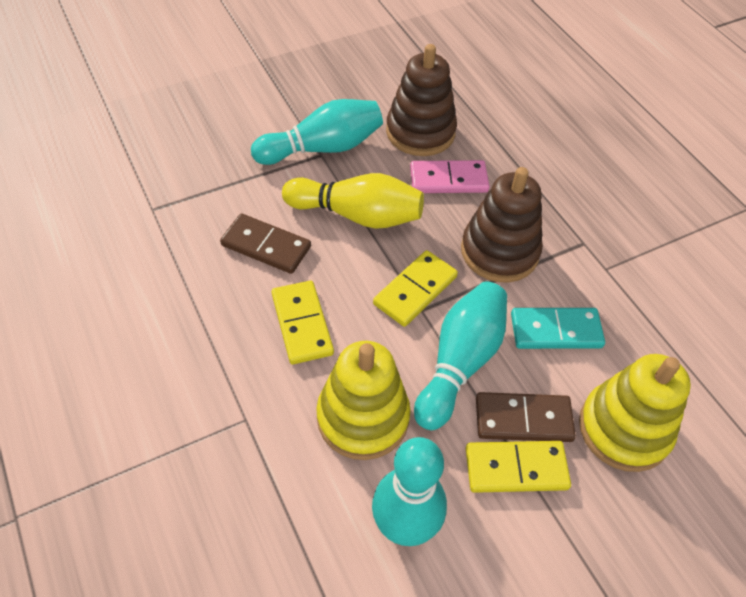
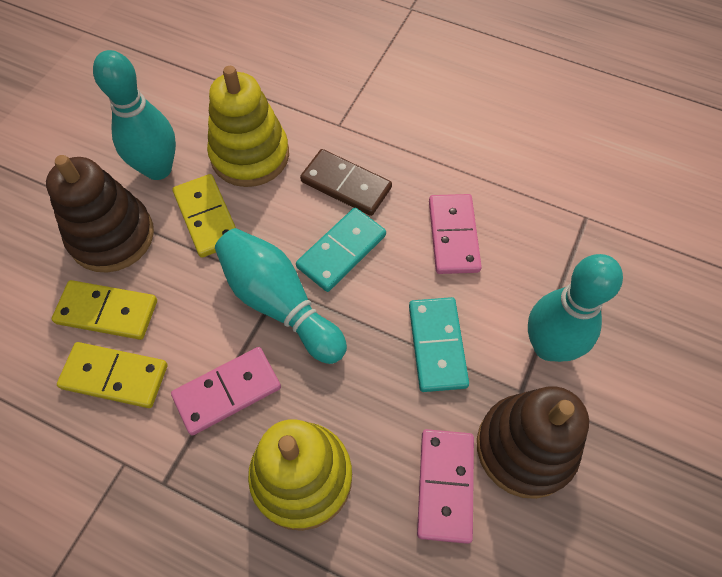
brown domino: 2 -> 1
pink domino: 1 -> 3
turquoise domino: 1 -> 2
yellow bowling pin: 1 -> 0

